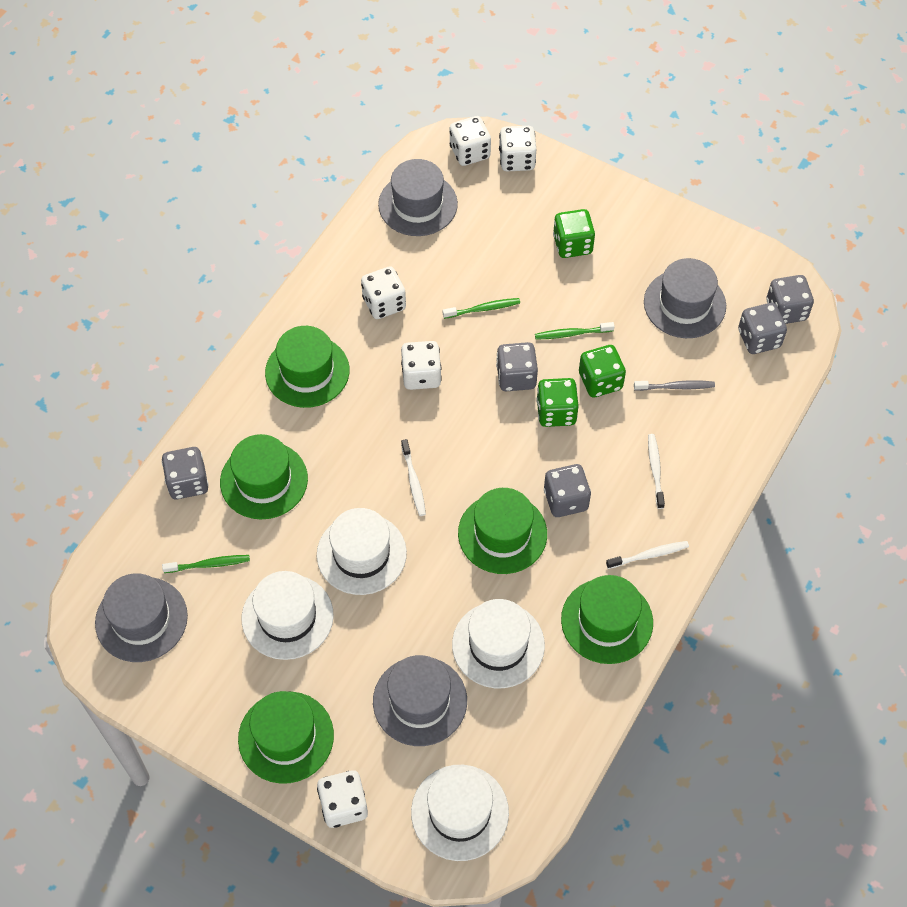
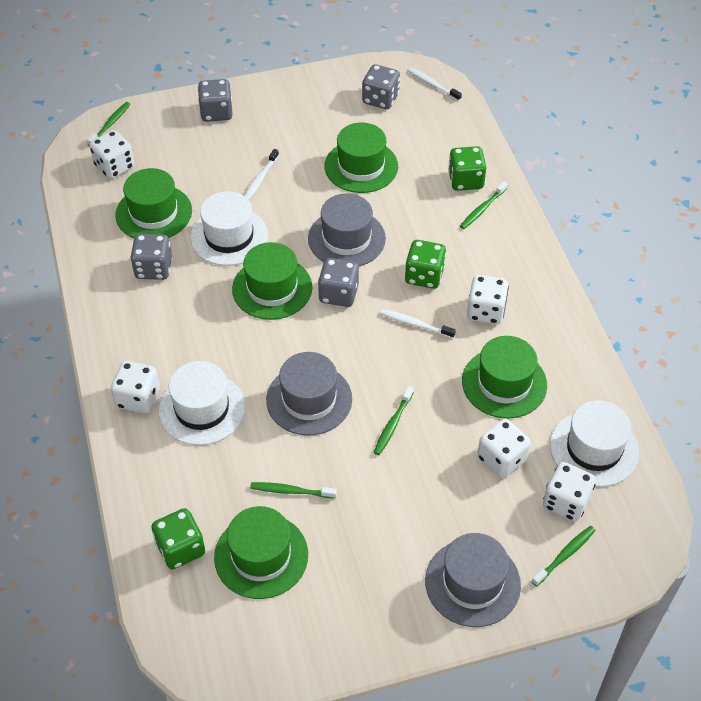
green toothbrush: 3 -> 5
grey dice: 5 -> 4
grey hat: 4 -> 3
grey toothbrush: 1 -> 0
white hat: 4 -> 3

